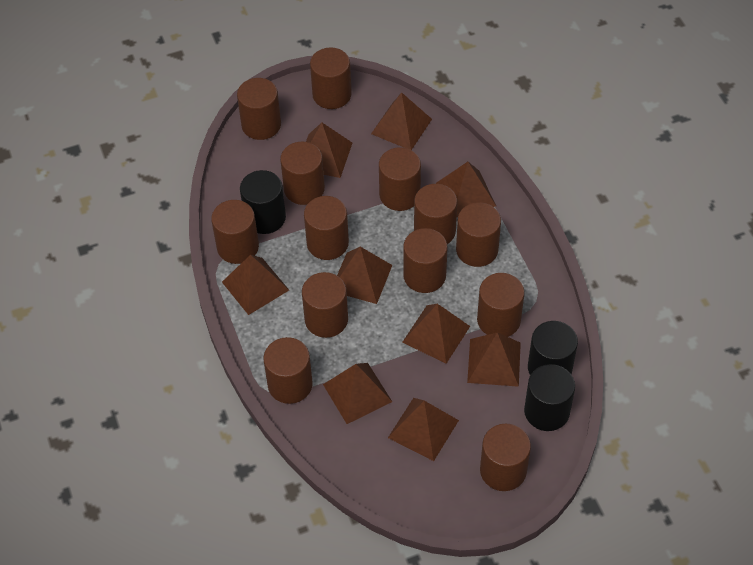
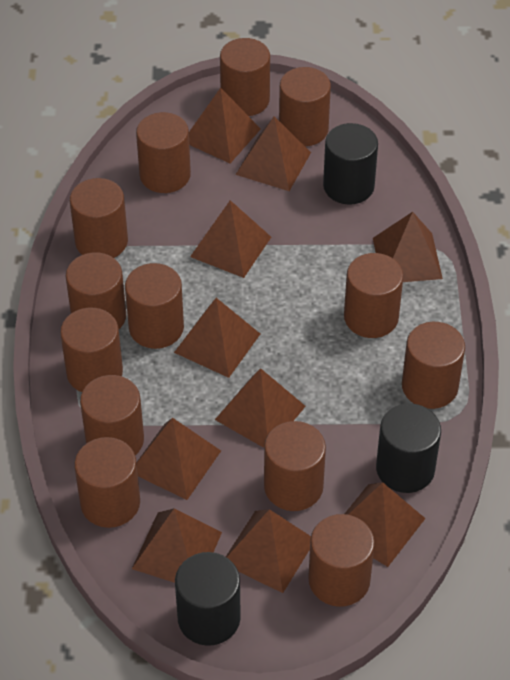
brown pyramid: 9 -> 10

